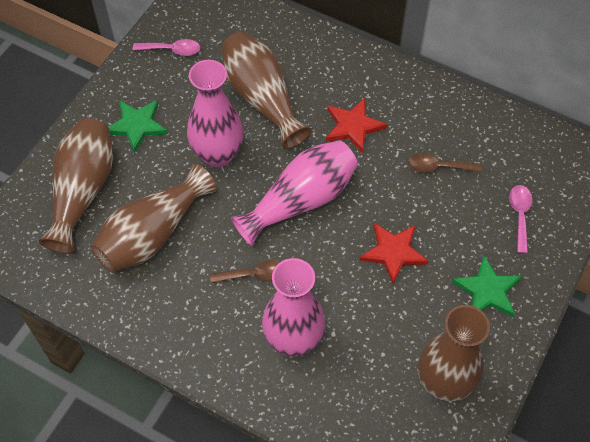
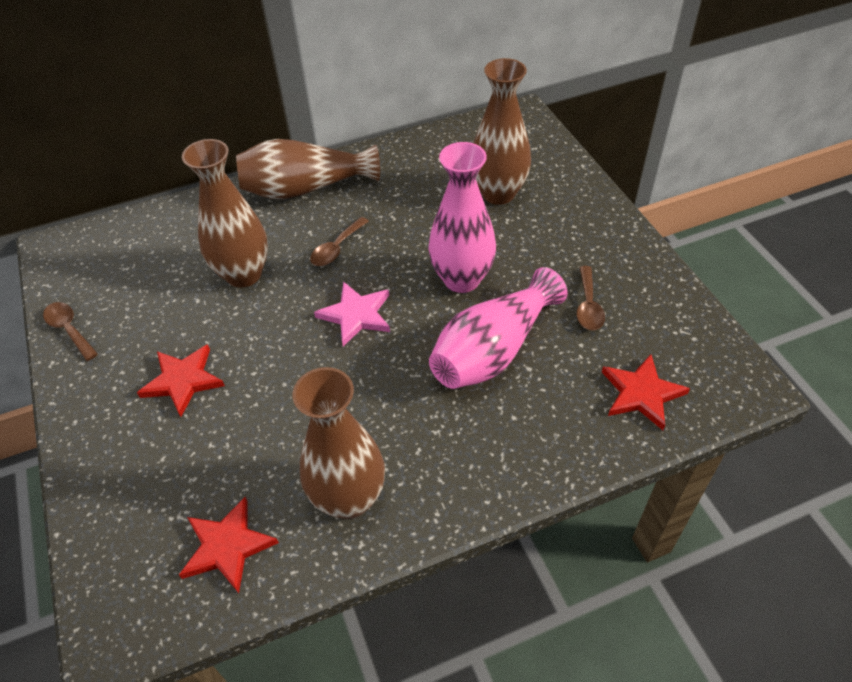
brown spoon: 2 -> 3
green star: 2 -> 0
pink spoon: 2 -> 0
pink star: 0 -> 1
pink vase: 3 -> 2
red star: 2 -> 3

